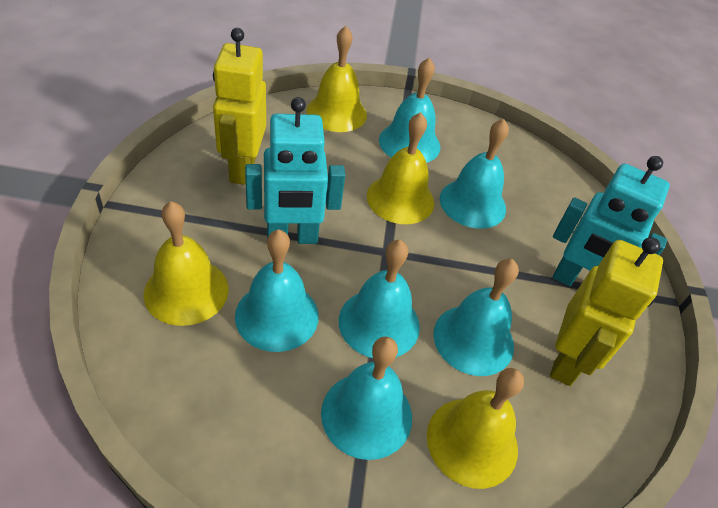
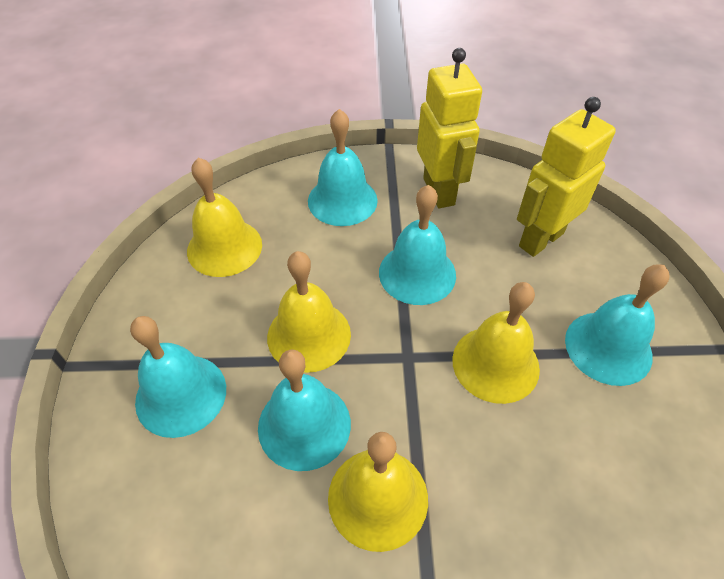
turquoise bell: 6 -> 5
turquoise robot: 2 -> 0

